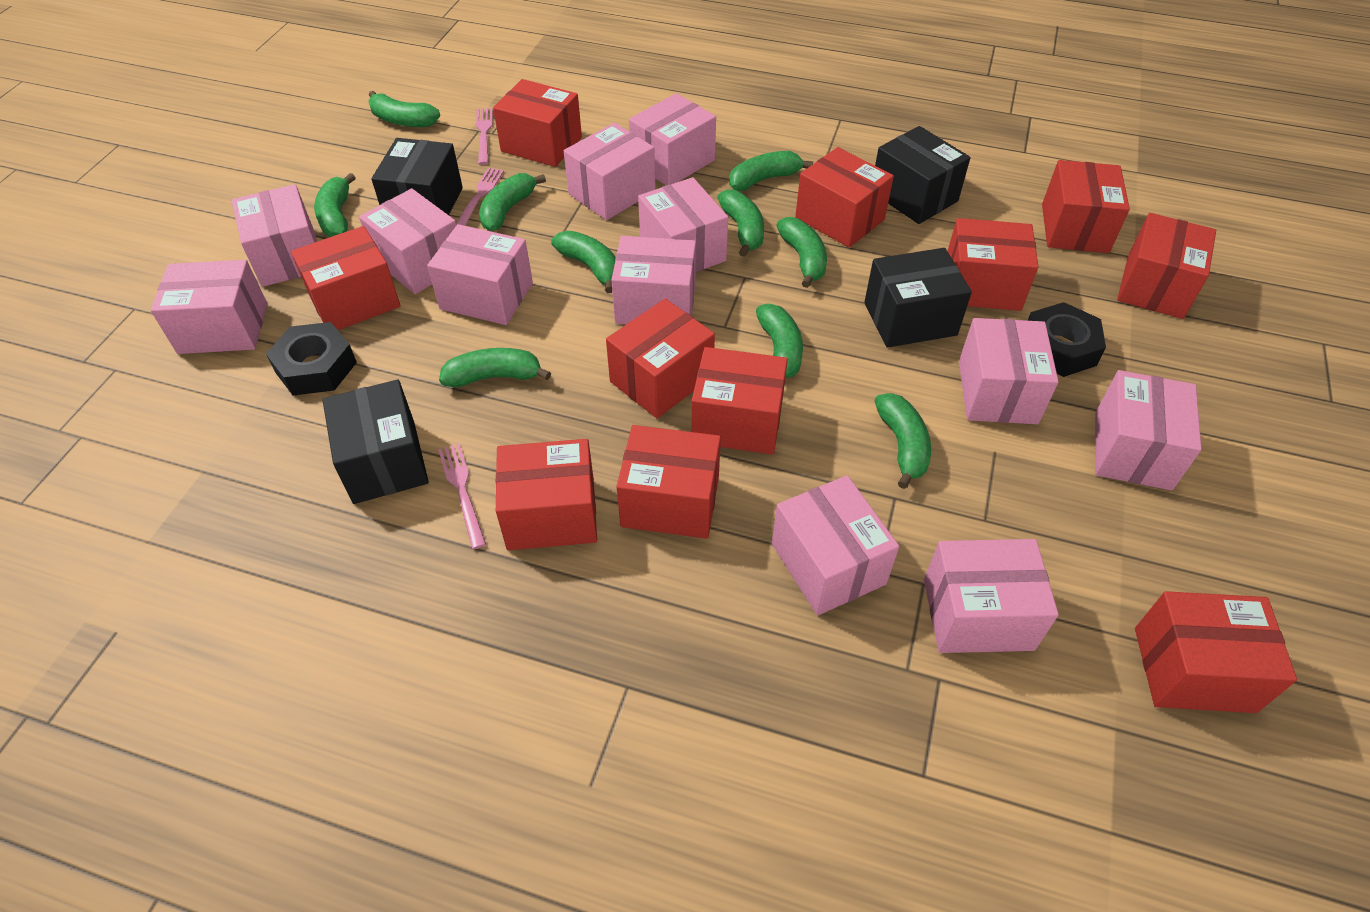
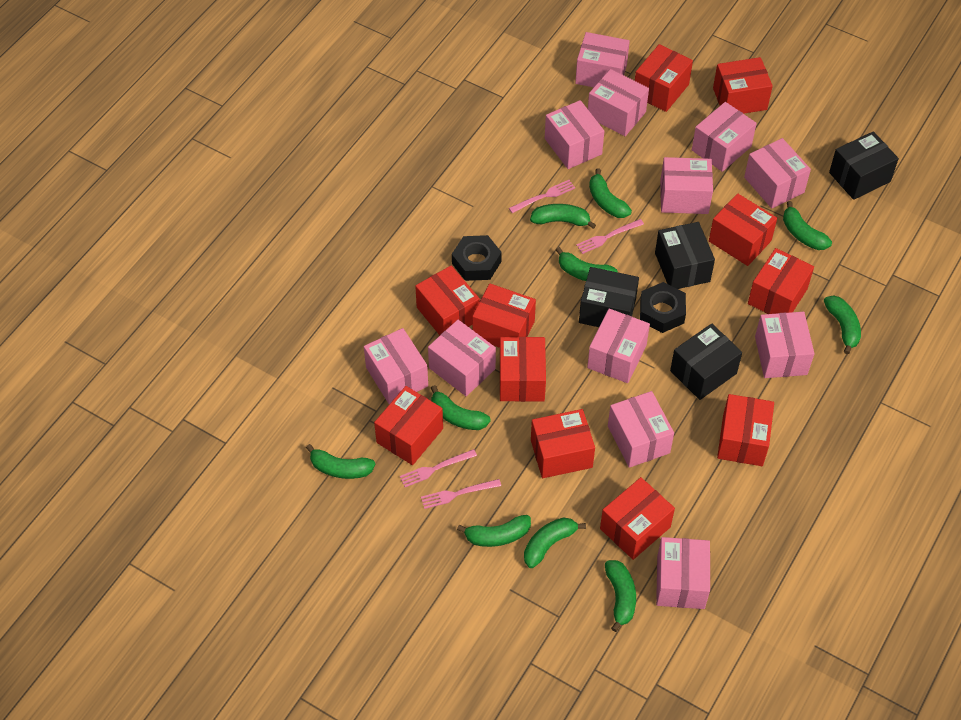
pink fork: 3 -> 4

